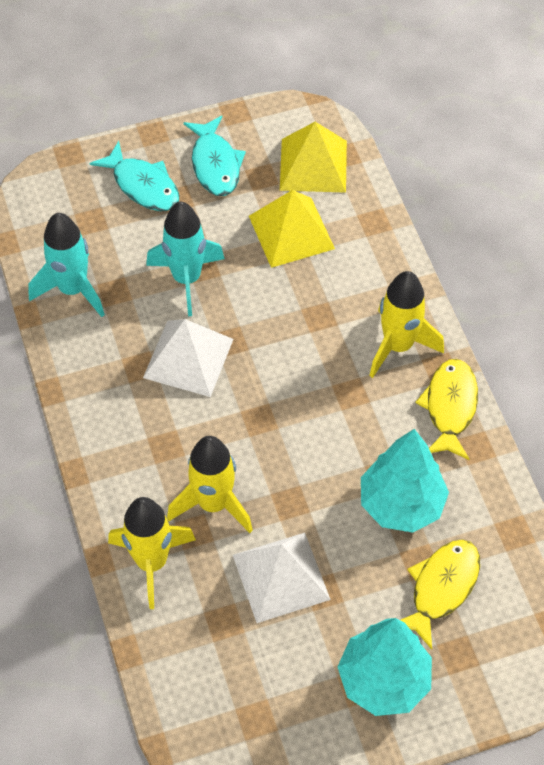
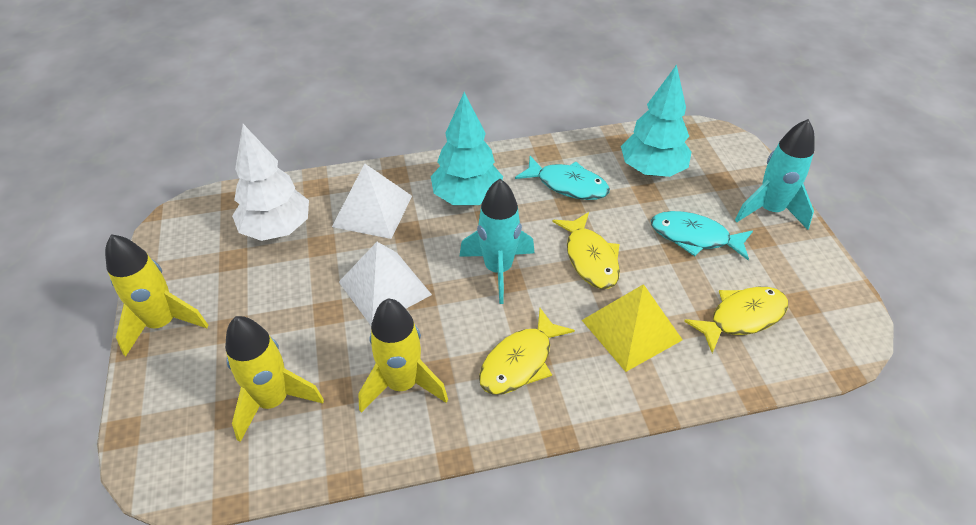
white tree: 0 -> 1
yellow fish: 2 -> 3
yellow pyramid: 2 -> 1

